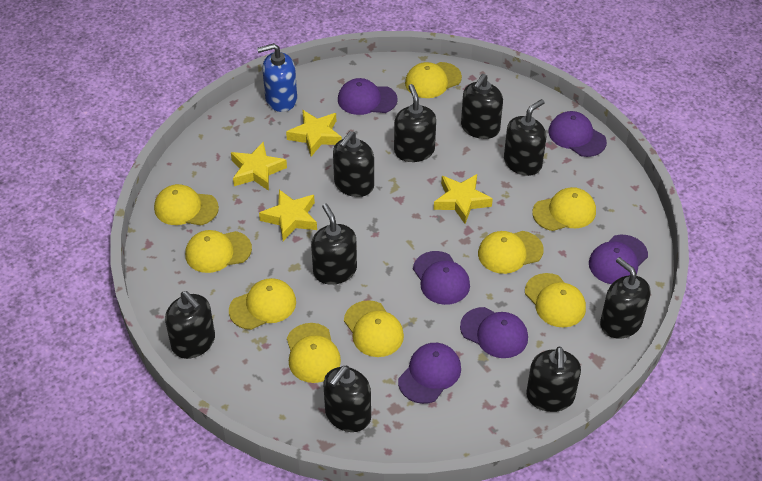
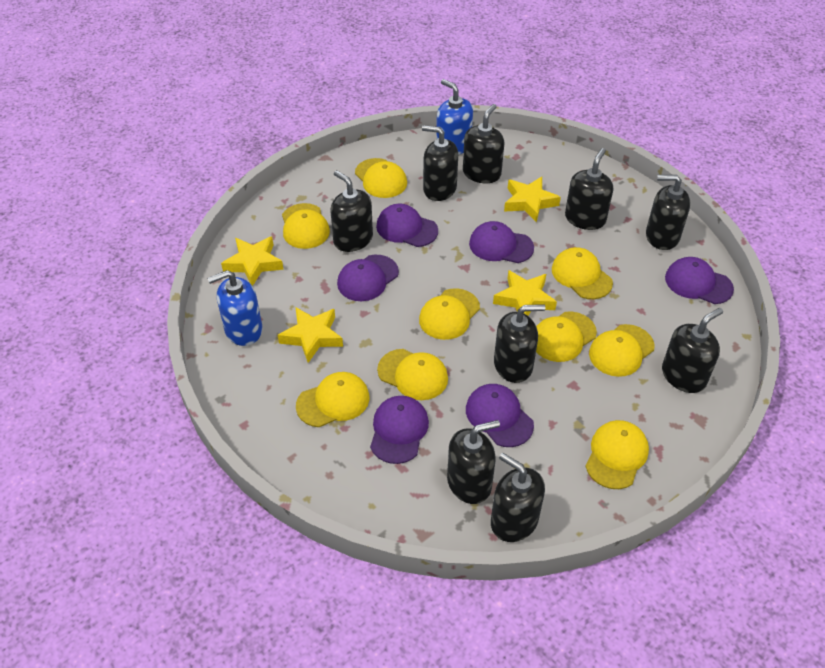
blue soap dispenser: 1 -> 2

